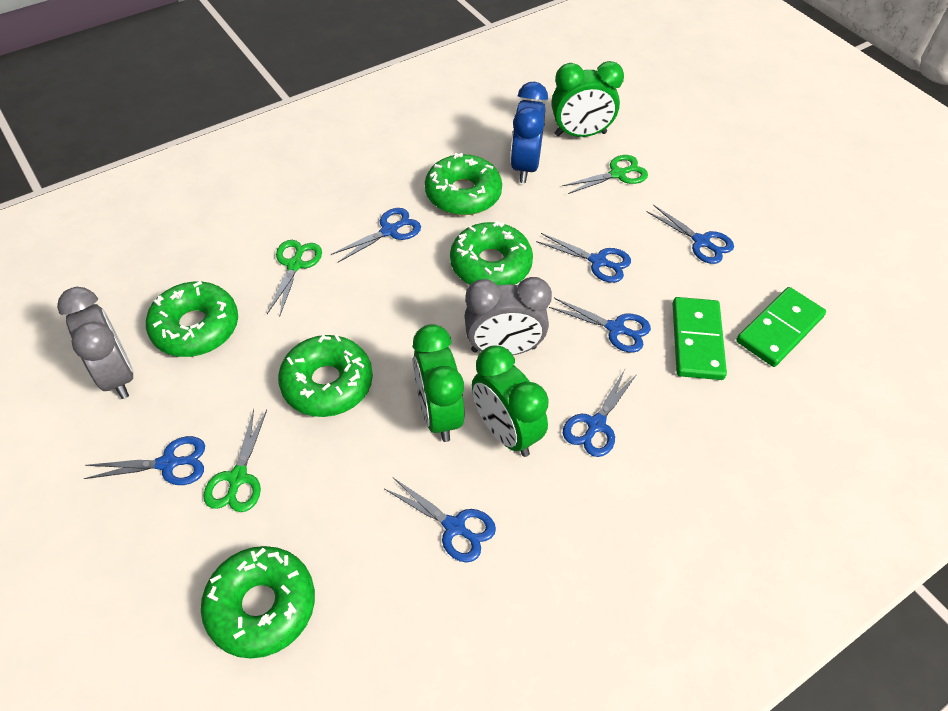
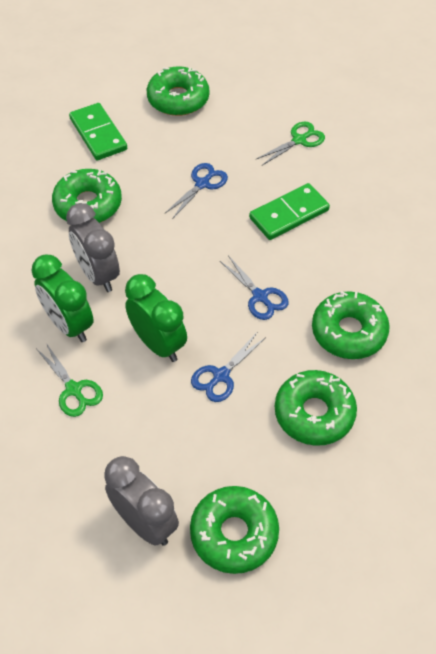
blue clock: 1 -> 0
blue scissors: 7 -> 3
green clock: 3 -> 2
green scissors: 3 -> 2

